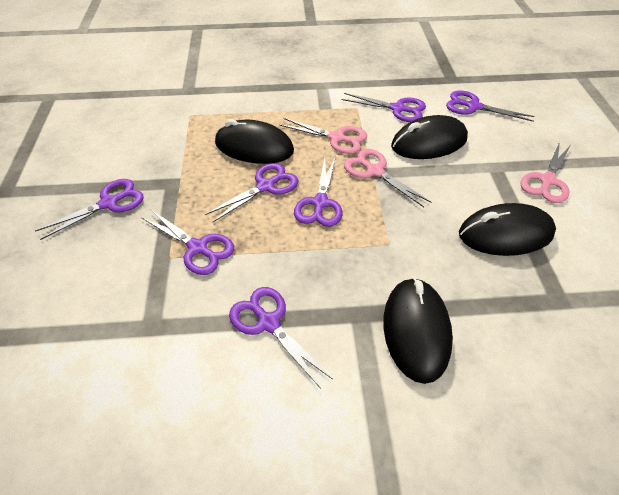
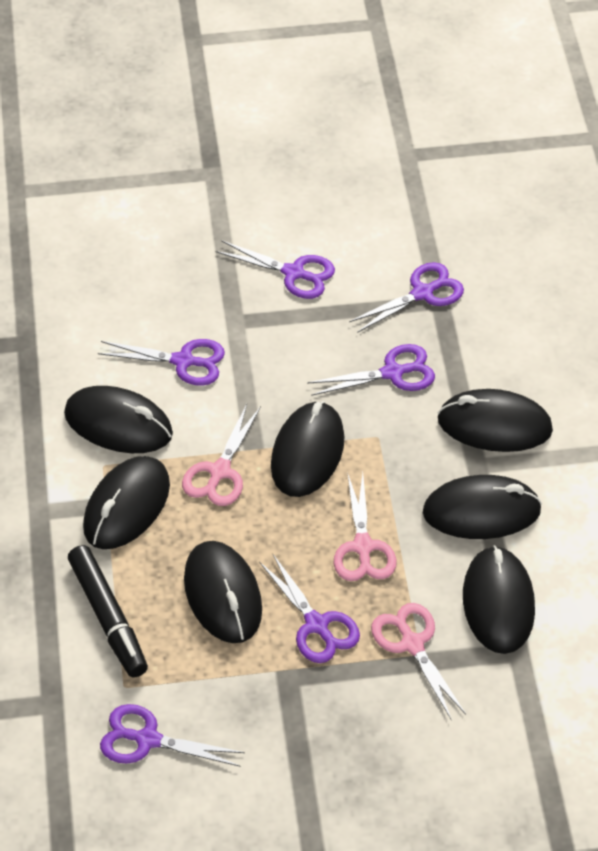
black marker: 0 -> 1
black mouse: 4 -> 7
purple scissors: 7 -> 6

